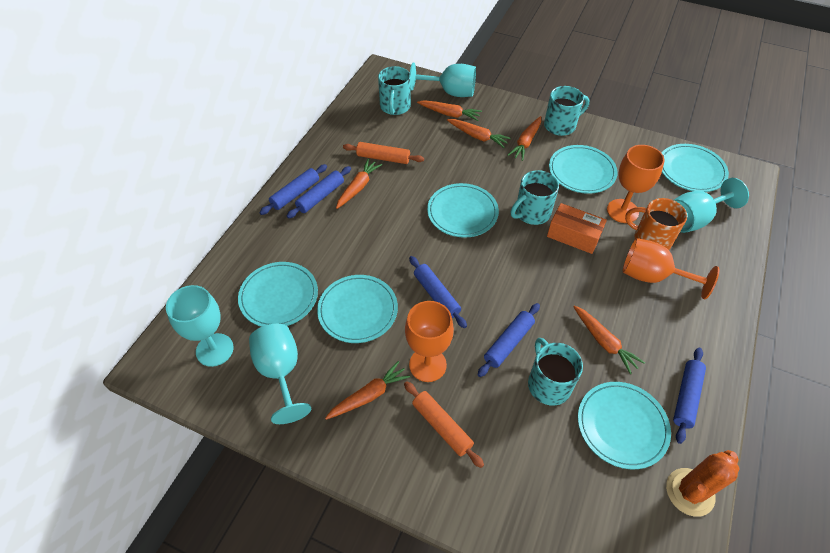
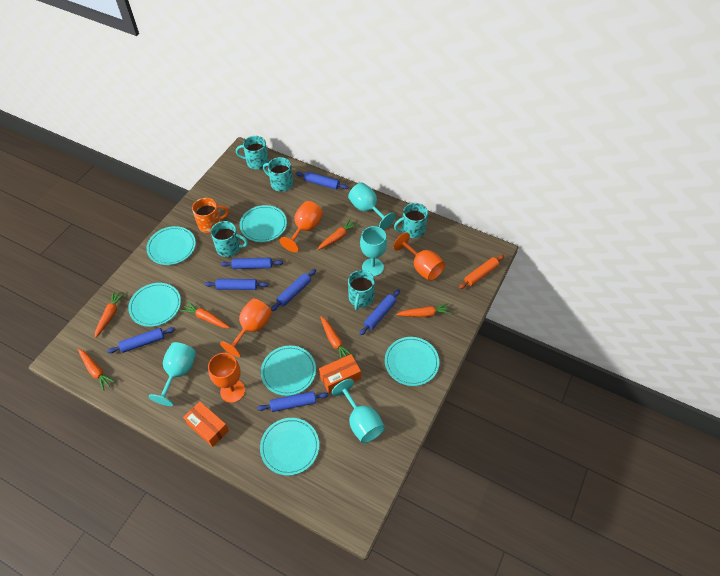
blue rolling pin: 5 -> 7
orange box: 1 -> 2
orange cactus: 1 -> 0
orange goblet: 3 -> 4
orange rolling pin: 2 -> 1
turquoise mug: 4 -> 5

